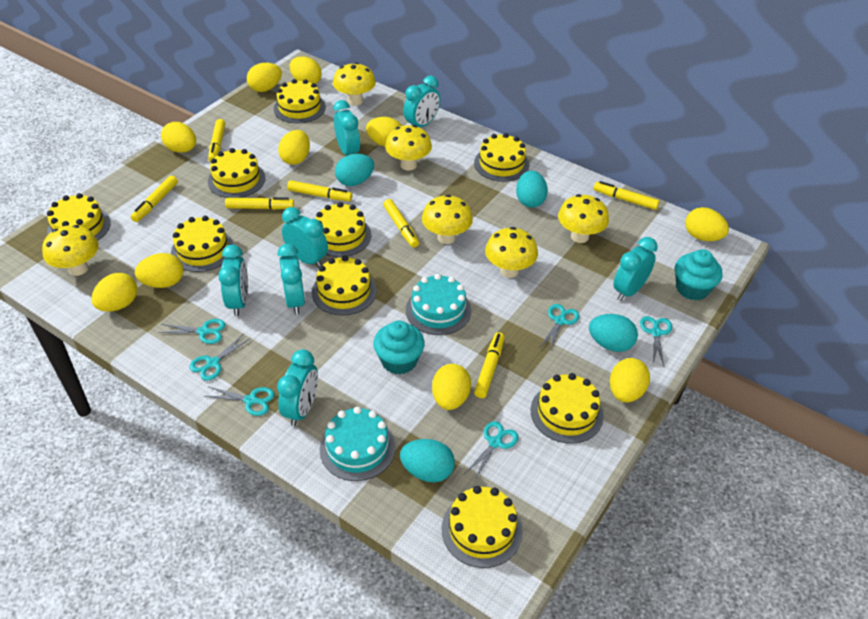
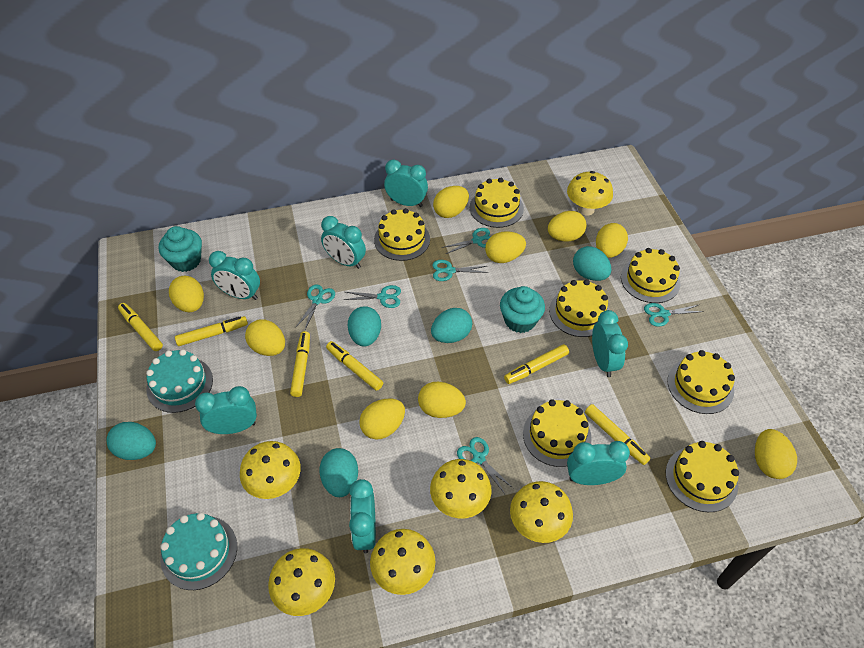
turquoise egg: 4 -> 5
yellow cake: 9 -> 7
yellow egg: 10 -> 9
yellow marker: 7 -> 6

